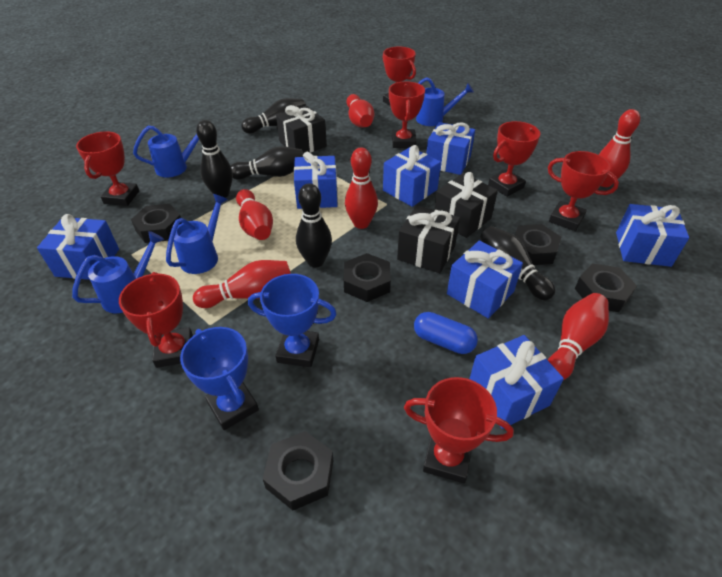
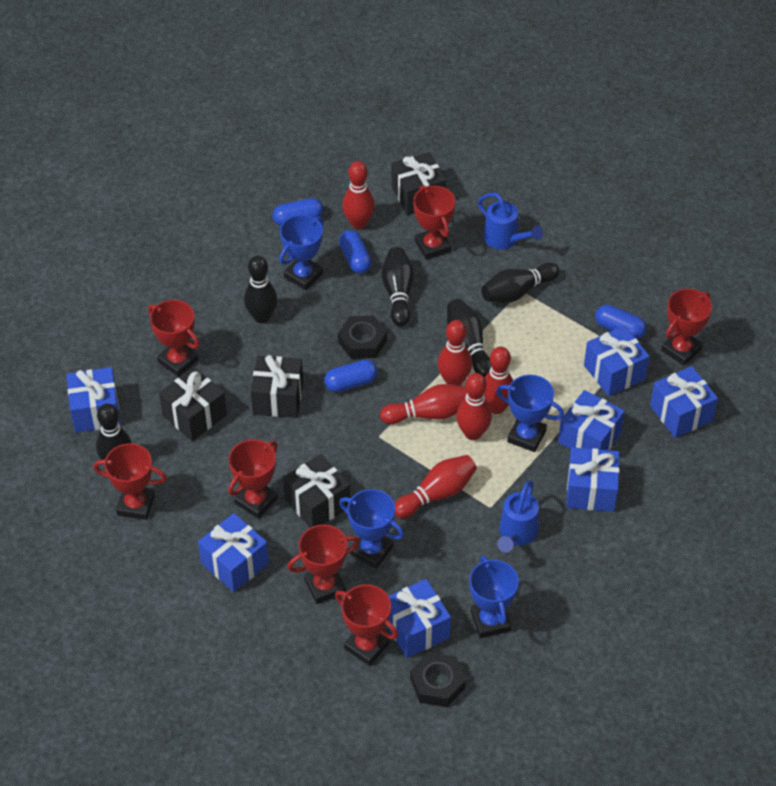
black gift: 3 -> 4
black nut: 5 -> 2
blue capsule: 1 -> 4
blue trophy: 2 -> 4
blue watering can: 4 -> 2

